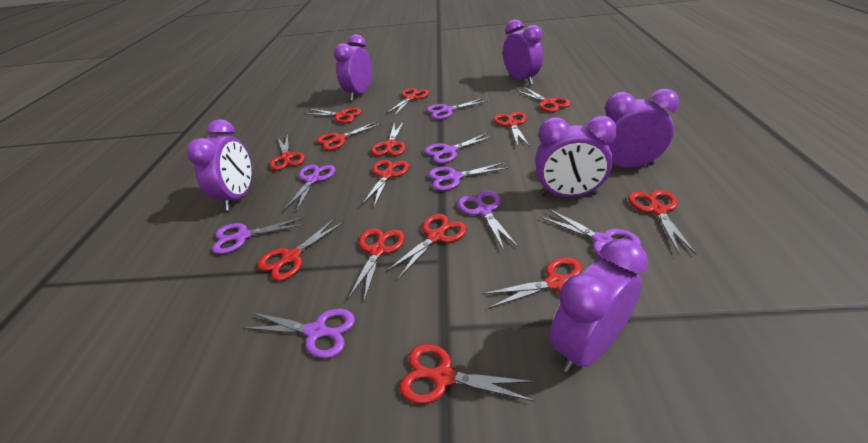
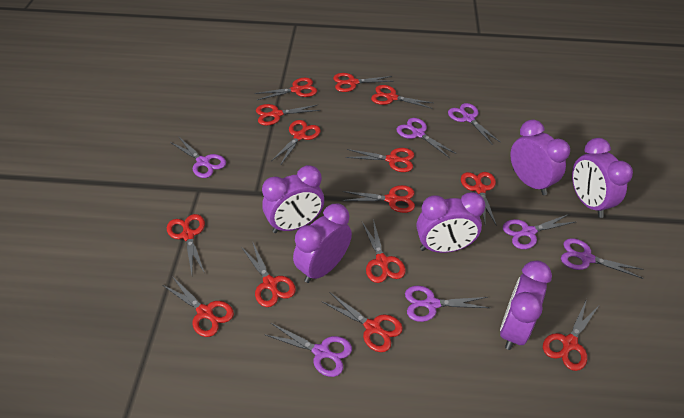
purple scissors: 8 -> 7

